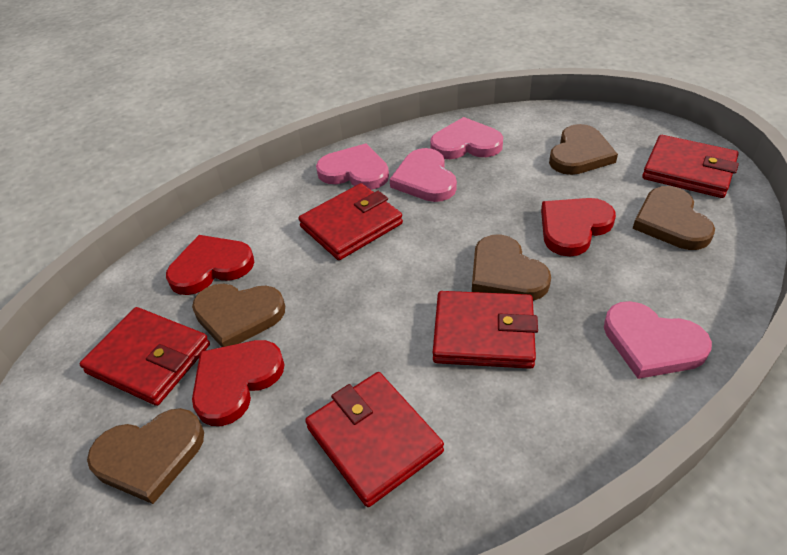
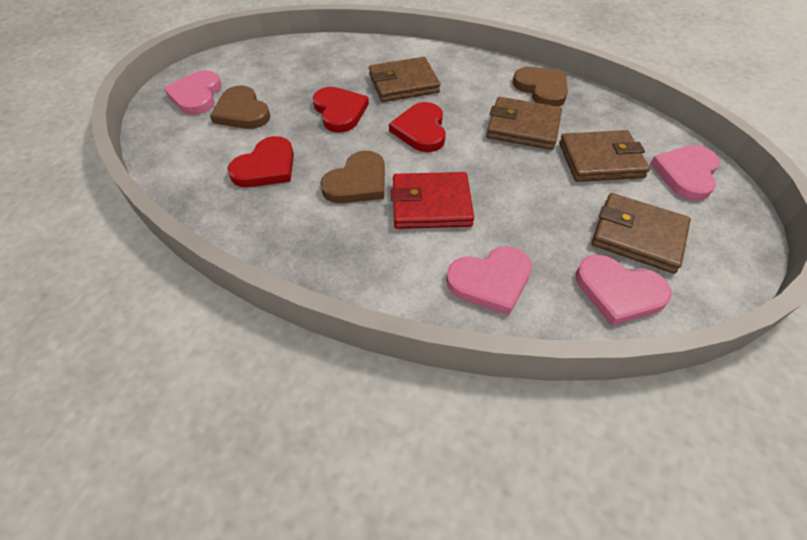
brown heart: 5 -> 3
brown wallet: 0 -> 4
red wallet: 5 -> 1

